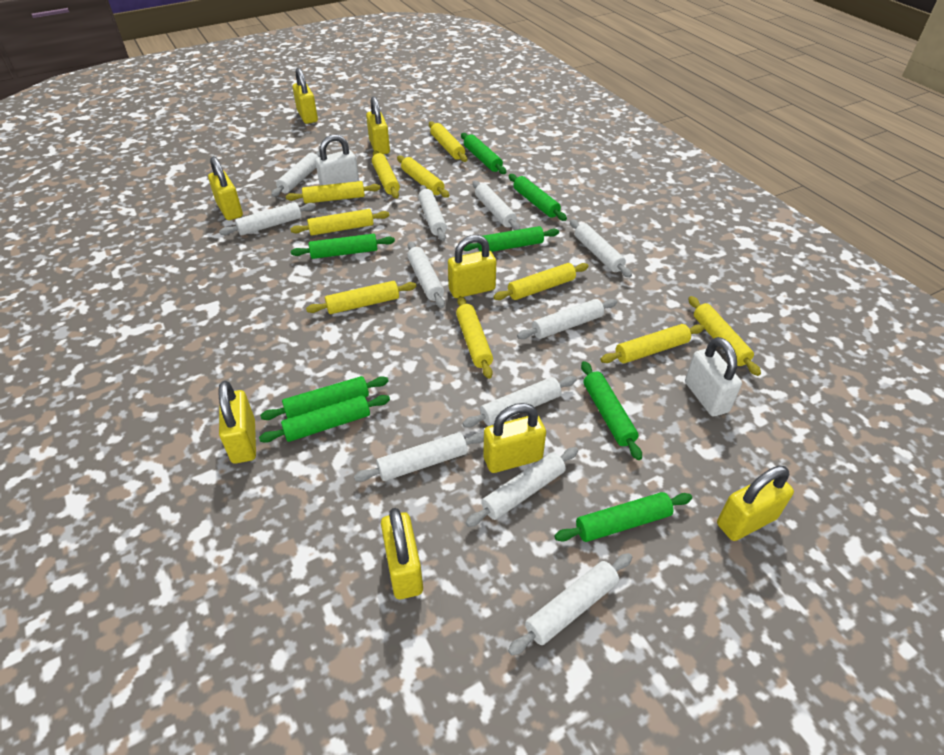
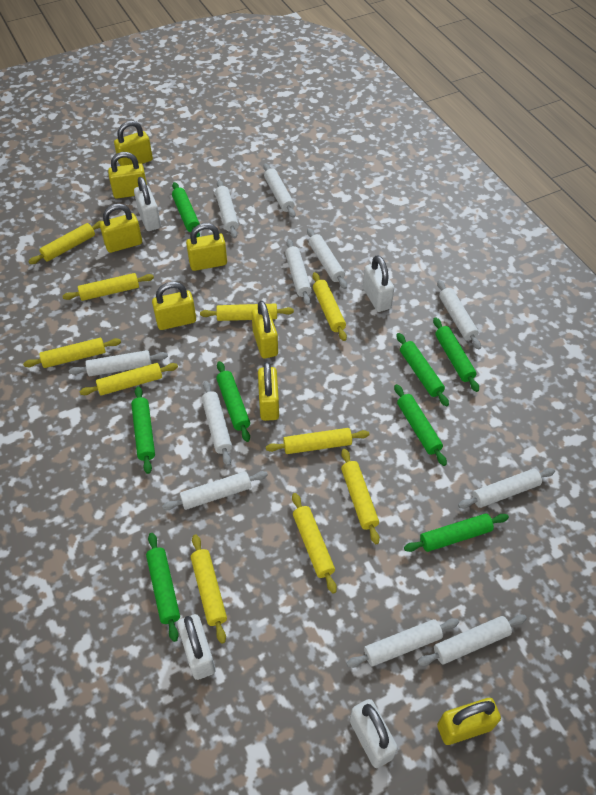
white padlock: 2 -> 4

